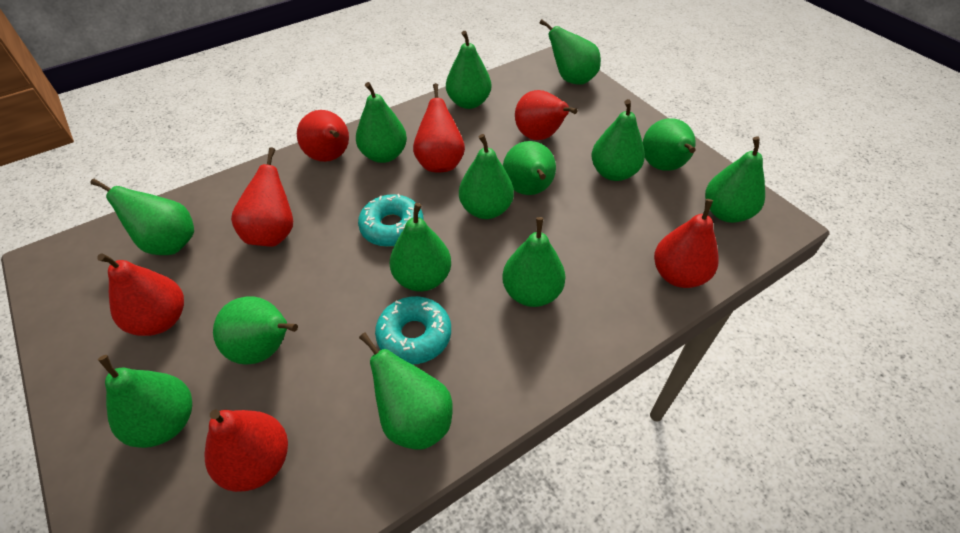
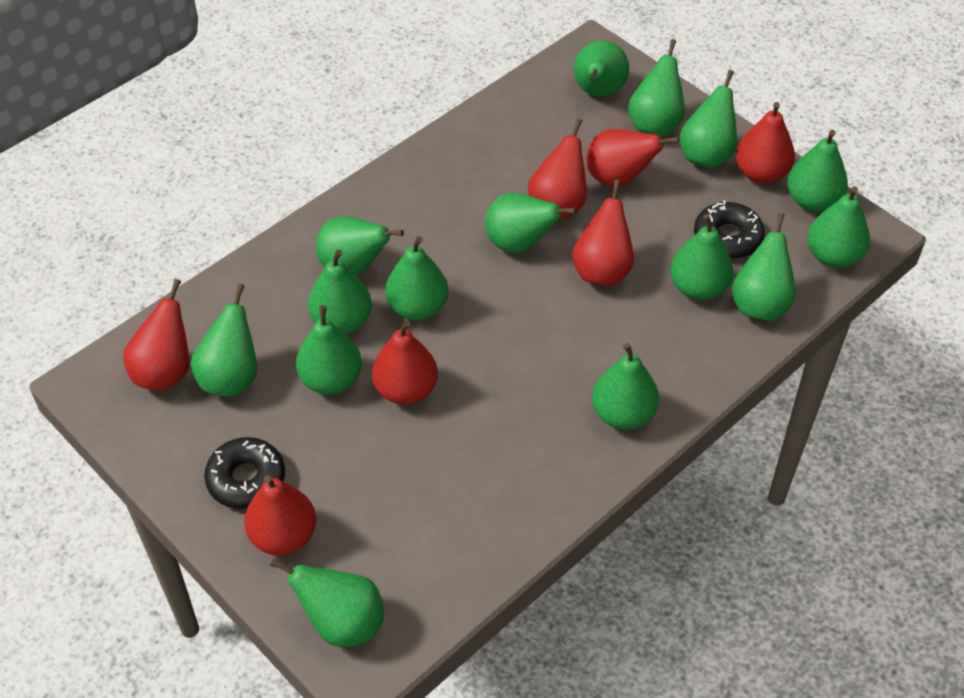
black donut: 0 -> 2
green pear: 14 -> 15
turquoise donut: 2 -> 0

